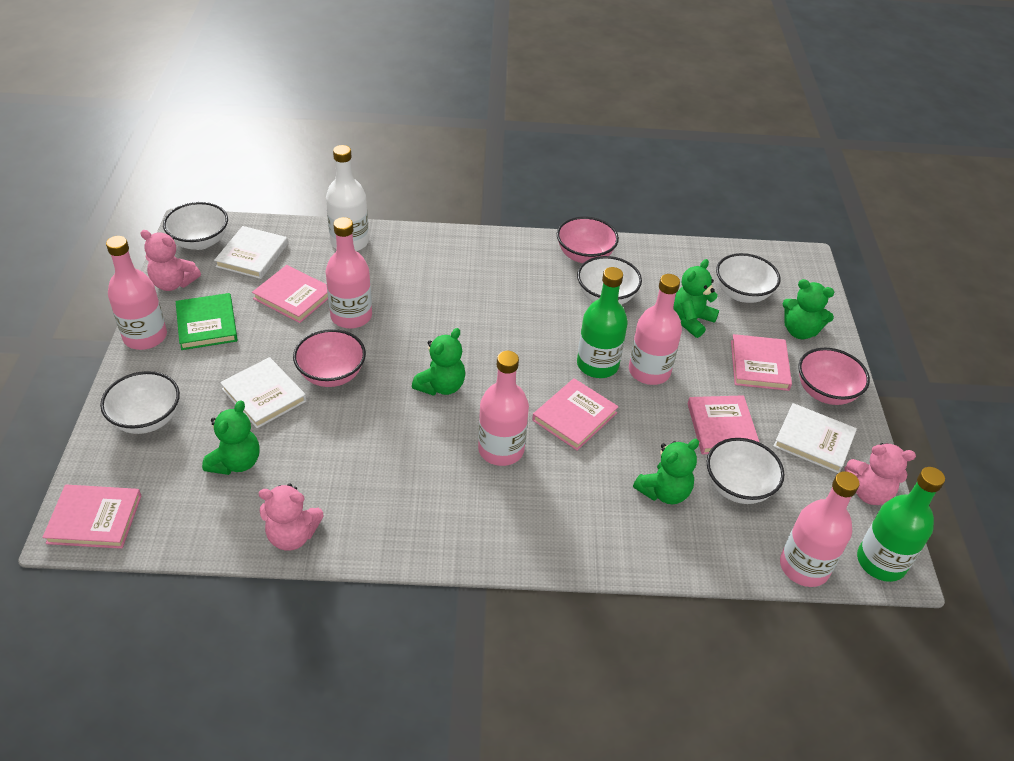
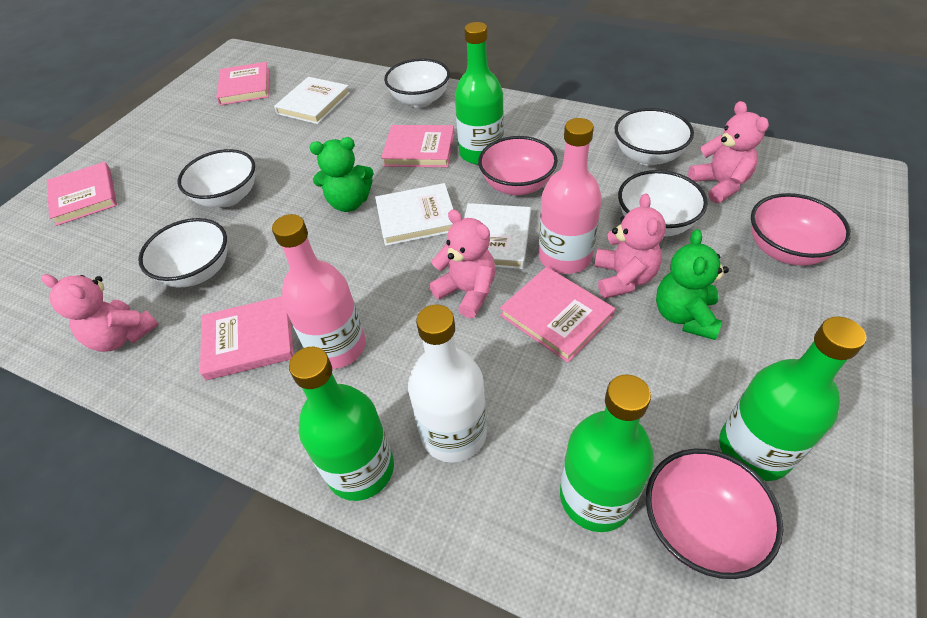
green book: 1 -> 0
green bottle: 2 -> 4
green teddy bear: 5 -> 2
pink bottle: 5 -> 2
pink teddy bear: 3 -> 4

